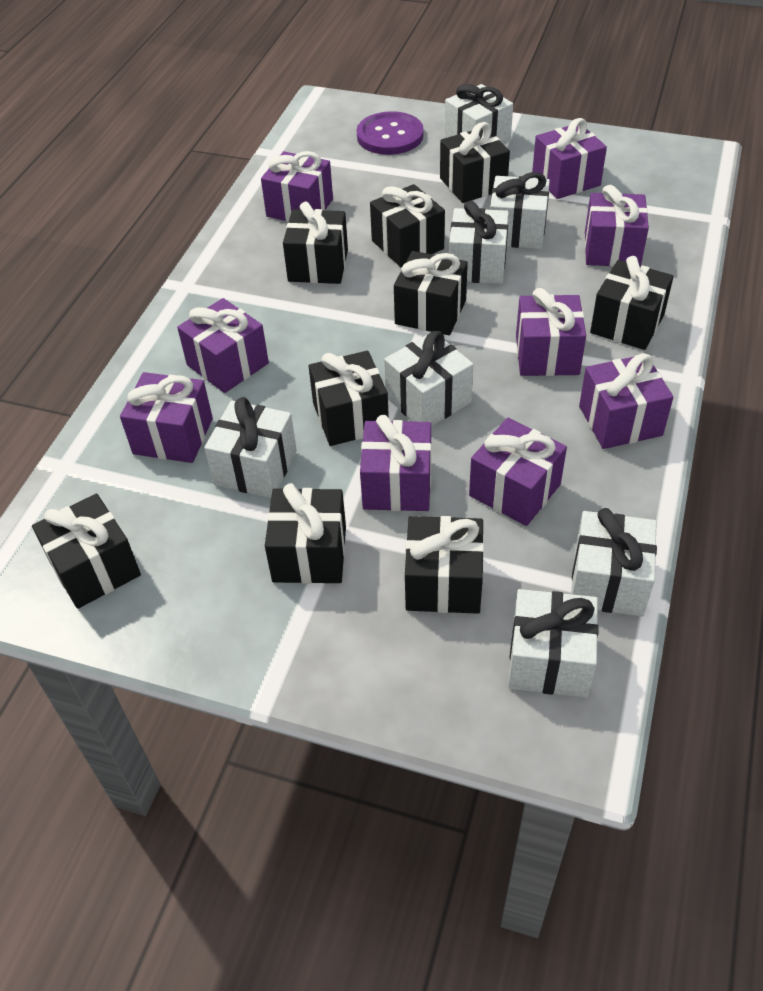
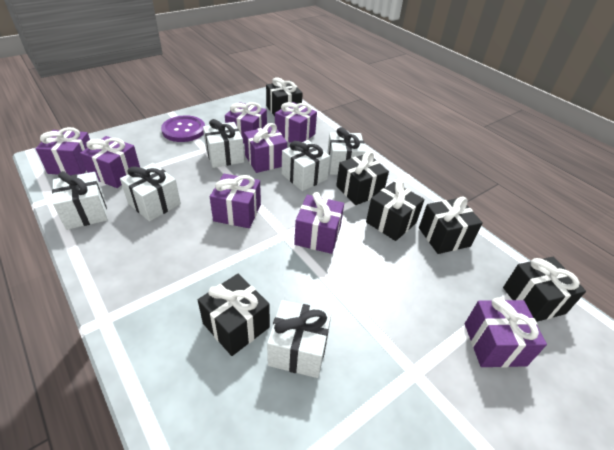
black gift: 9 -> 6
purple gift: 9 -> 8
white gift: 7 -> 6

